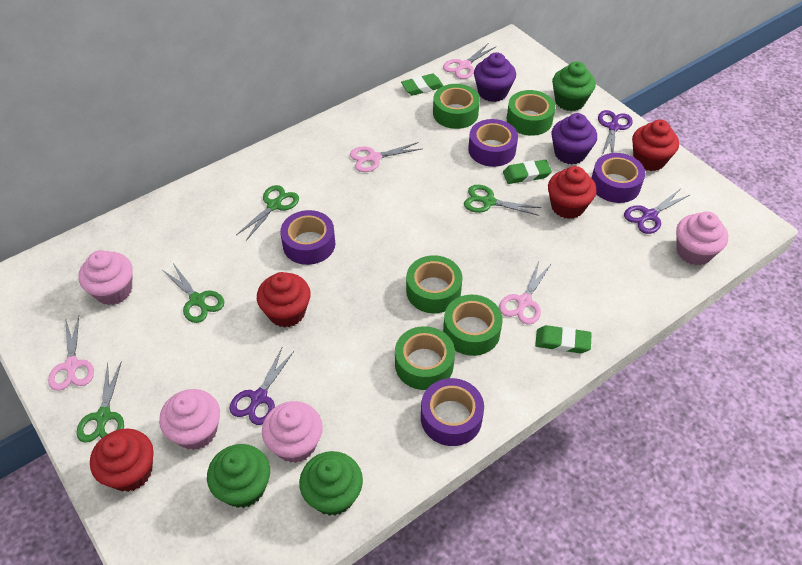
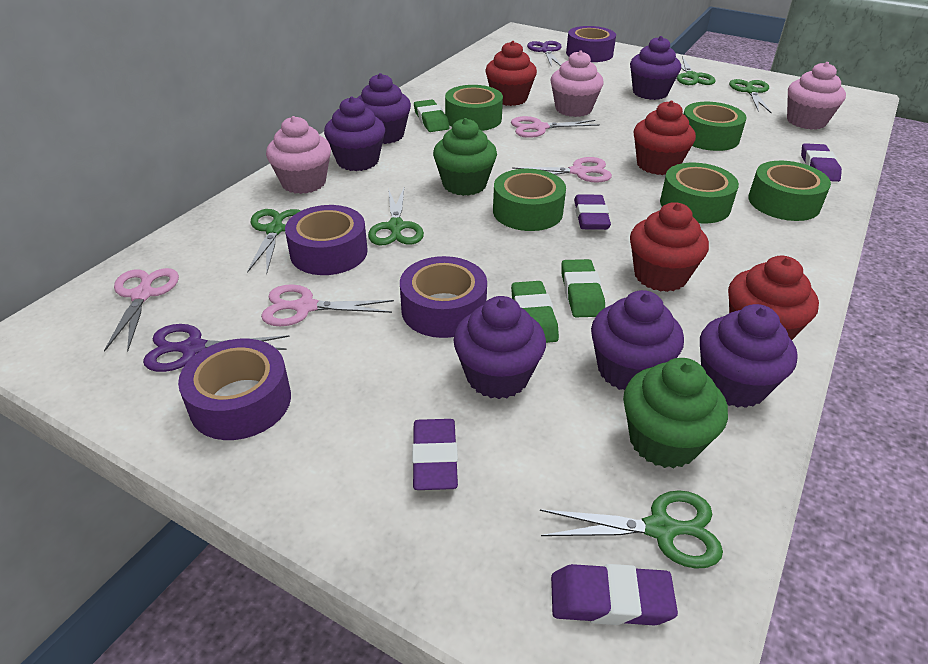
green cupcake: 3 -> 2
green scissors: 4 -> 5
pink cupcake: 4 -> 3
purple cupcake: 2 -> 6
purple eraser: 0 -> 4
purple scissors: 3 -> 2

